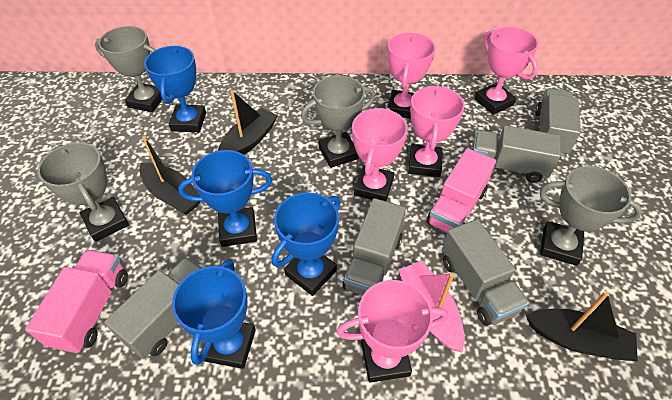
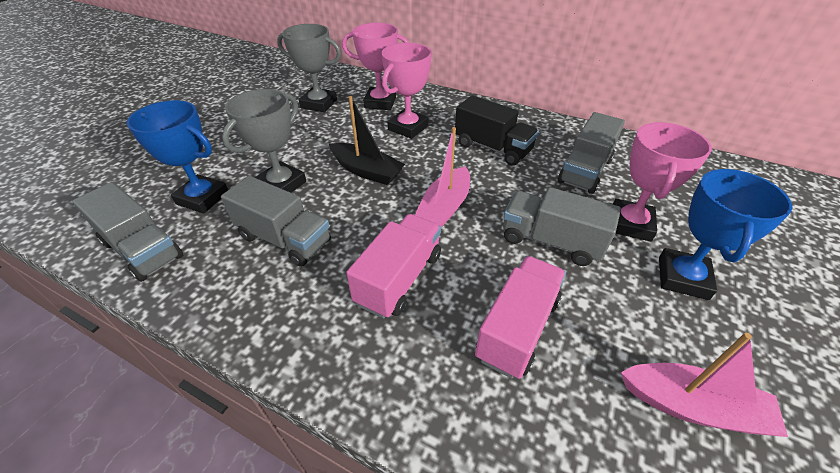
black boat: 3 -> 1
black truck: 0 -> 1
blue trophy: 4 -> 2
grey trophy: 4 -> 2
grey truck: 5 -> 4
pink boat: 1 -> 2
pink trophy: 5 -> 3

